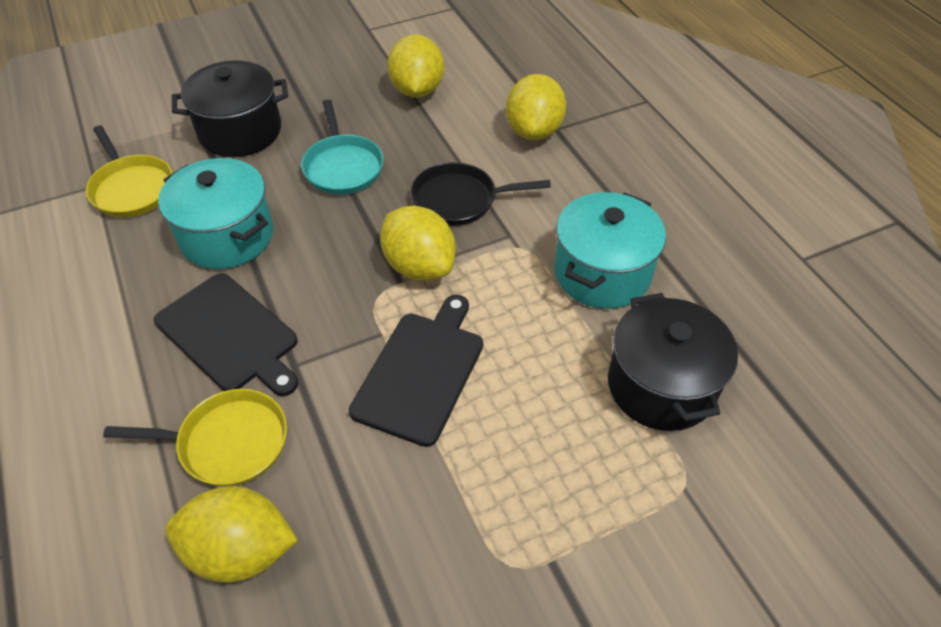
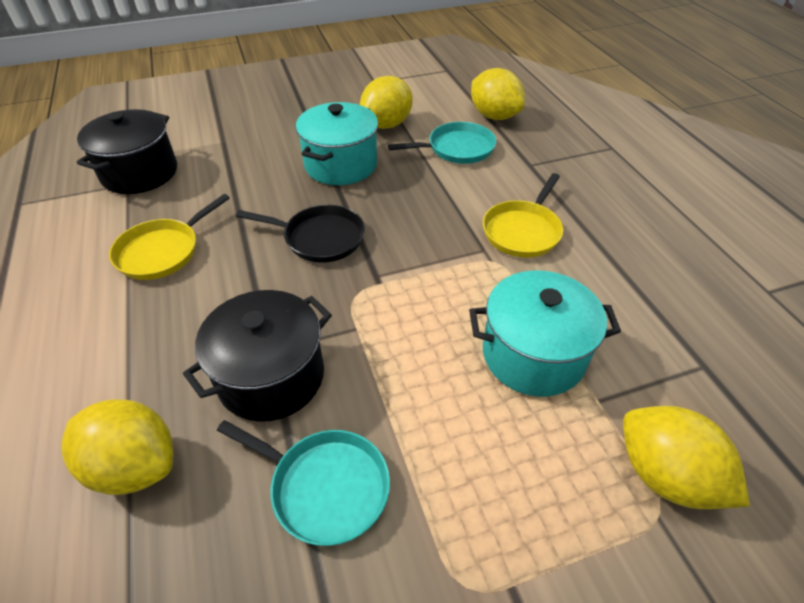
black cutting board: 2 -> 0
turquoise pan: 1 -> 2

